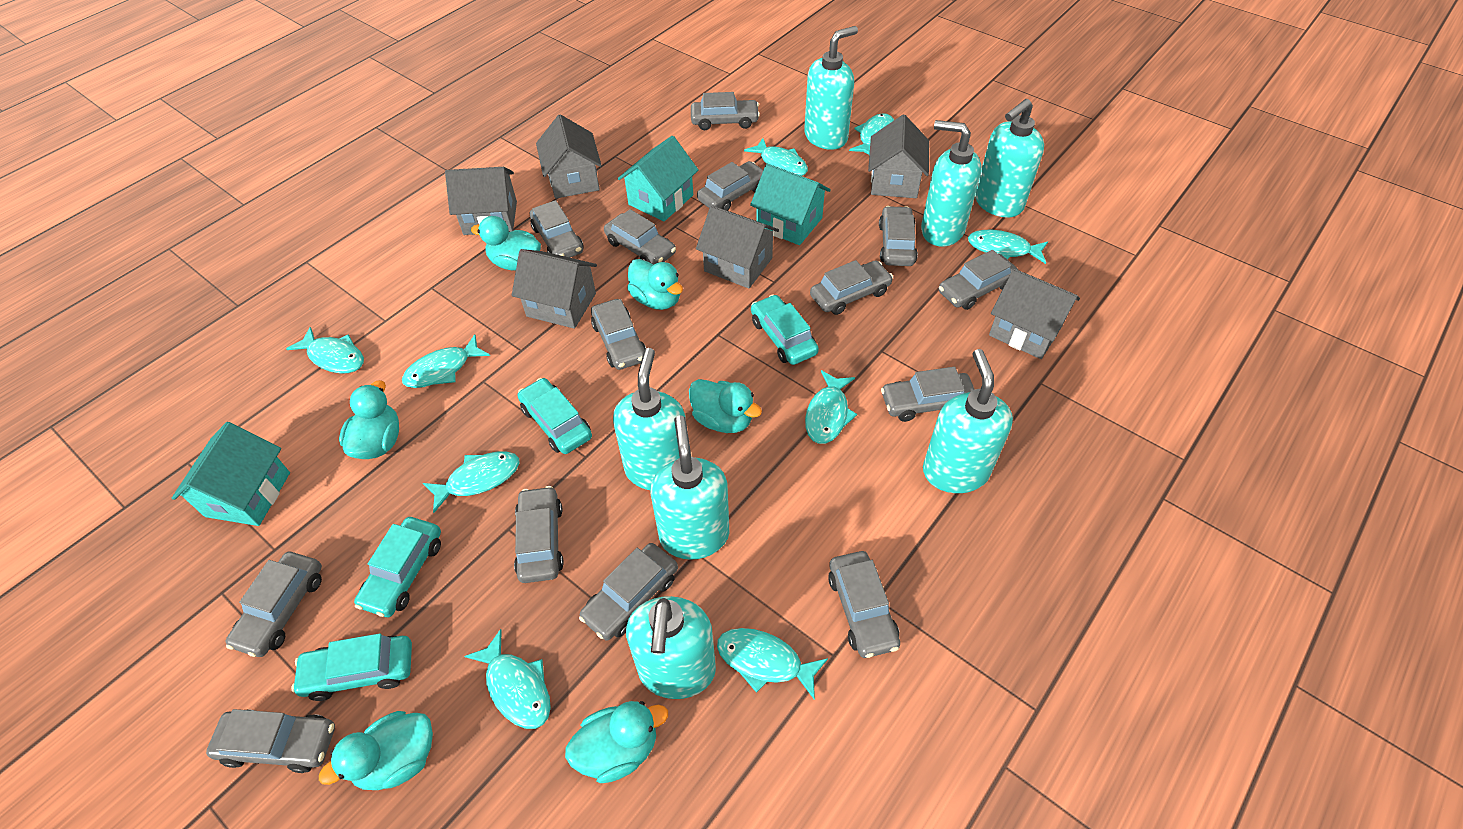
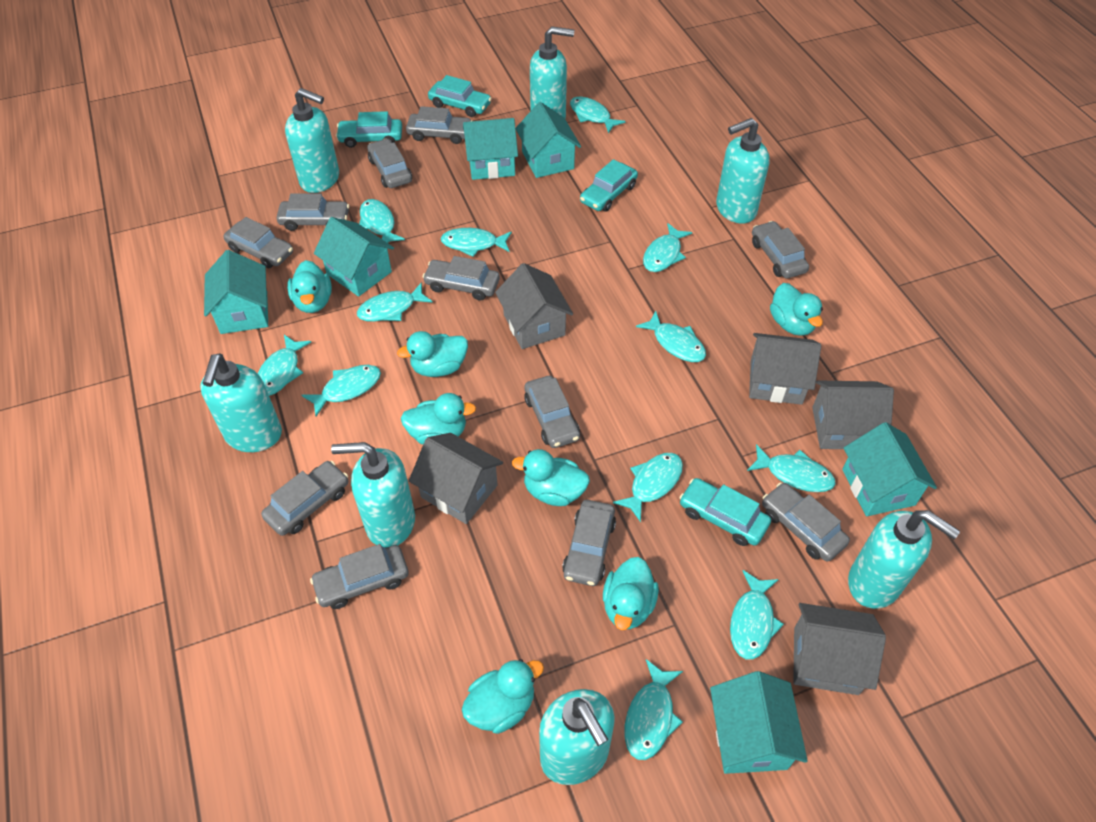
grey car: 14 -> 11
grey house: 6 -> 5
turquoise duck: 6 -> 7
turquoise fish: 9 -> 12
turquoise house: 3 -> 6

